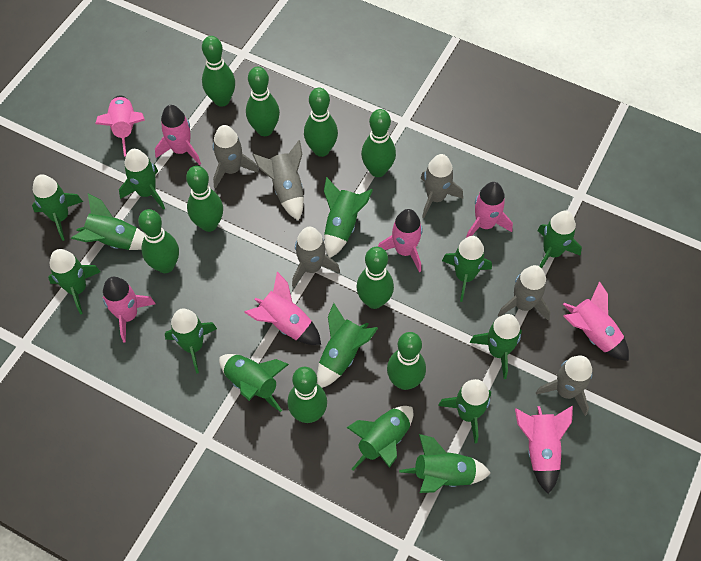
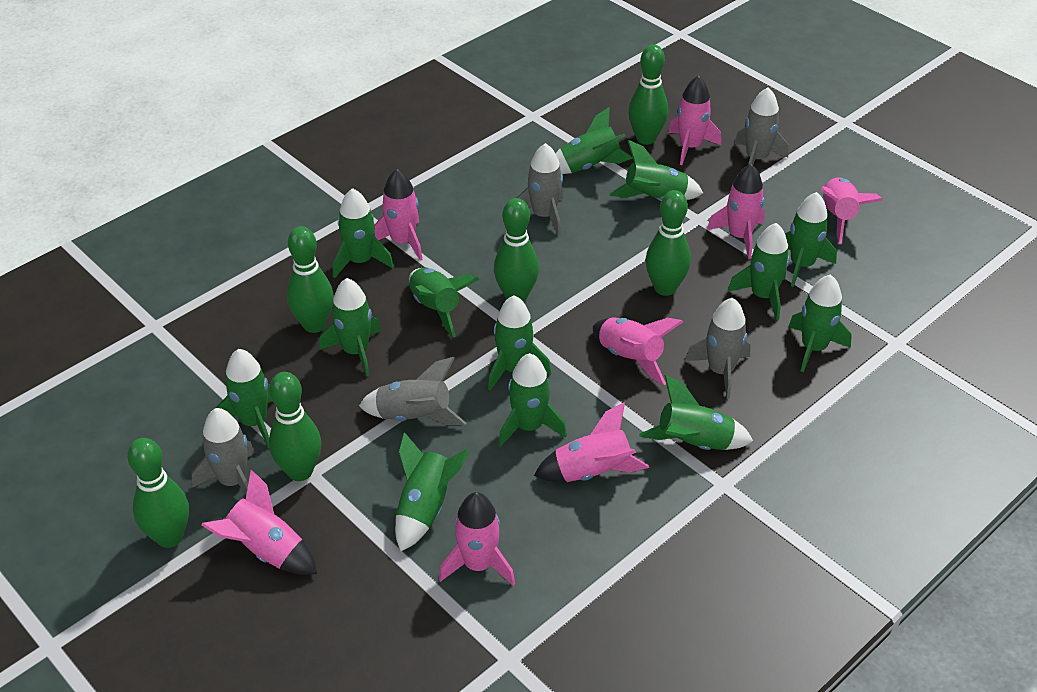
green bowling pin: 9 -> 6
green rocket: 14 -> 13
grey rocket: 6 -> 5

